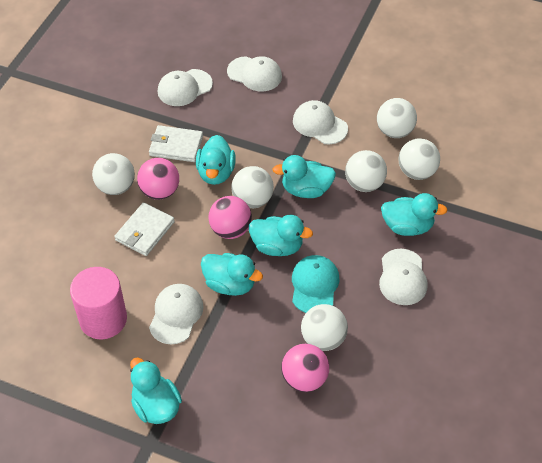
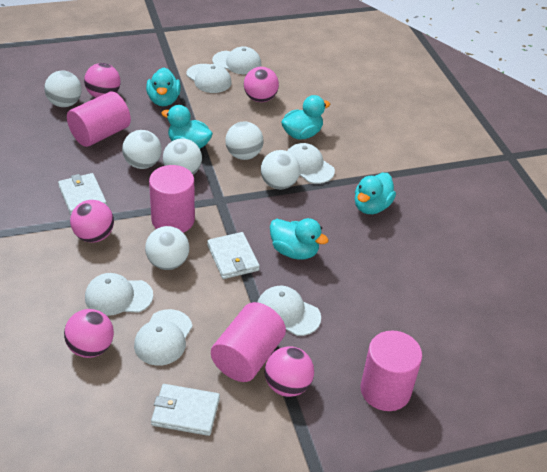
pink ball: 3 -> 5
pink cylinder: 1 -> 4
turquoise cap: 1 -> 0
turquoise duck: 6 -> 5
white cap: 5 -> 6
white wallet: 2 -> 3

